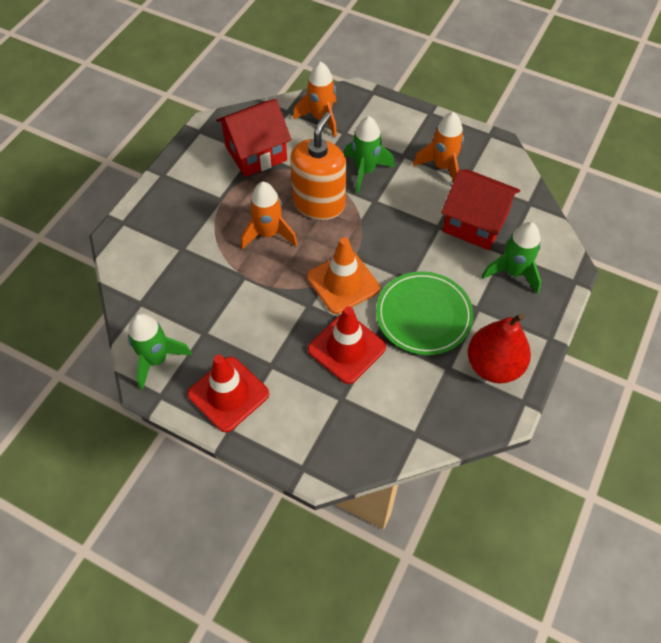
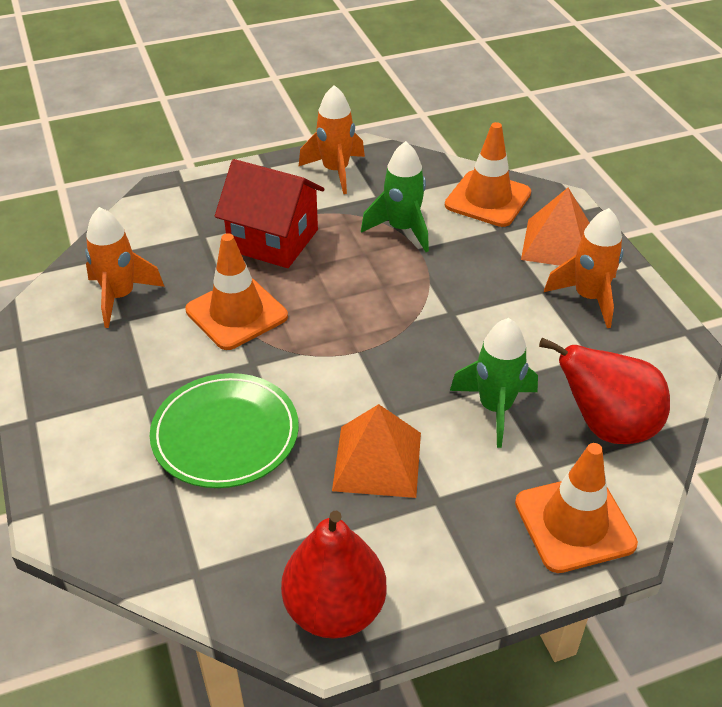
green rocket: 3 -> 2
orange pyramid: 0 -> 2
orange soap dispenser: 1 -> 0
orange traffic cone: 1 -> 3
red house: 2 -> 1
red pear: 1 -> 2
red traffic cone: 2 -> 0

